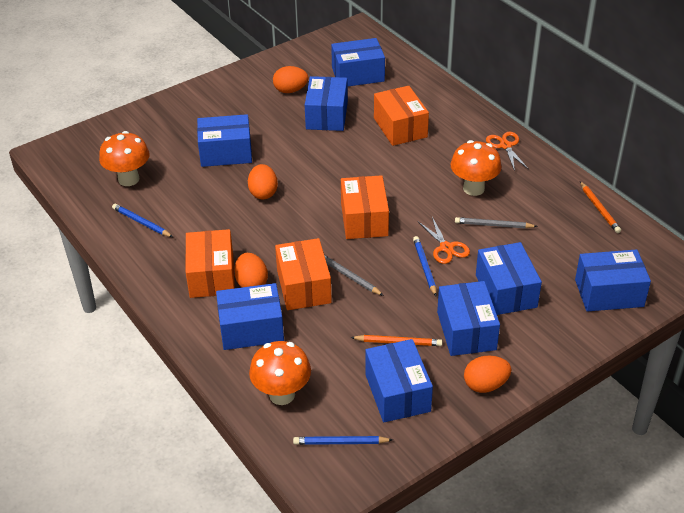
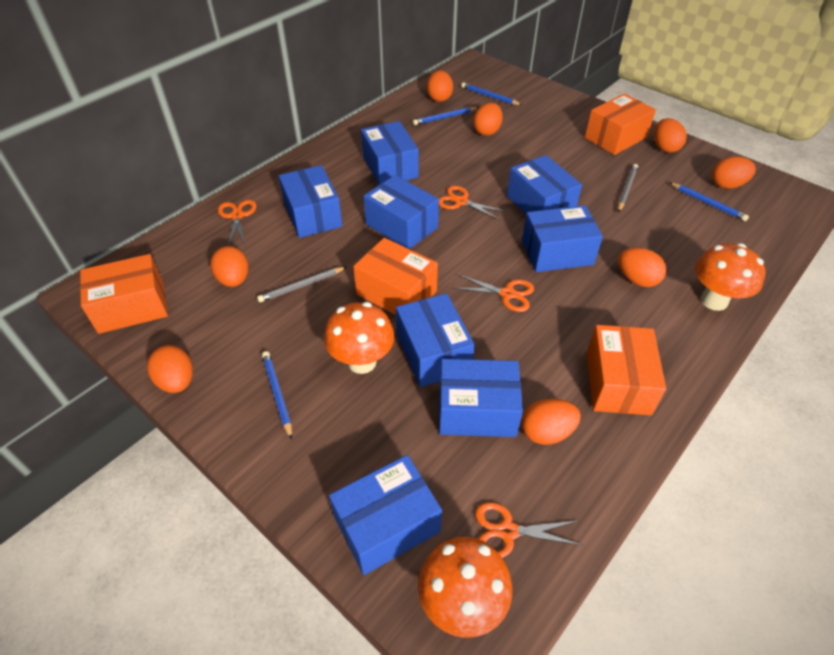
blue pencil: 3 -> 4
orange egg: 4 -> 8
orange pencil: 2 -> 0
orange scissors: 2 -> 4

